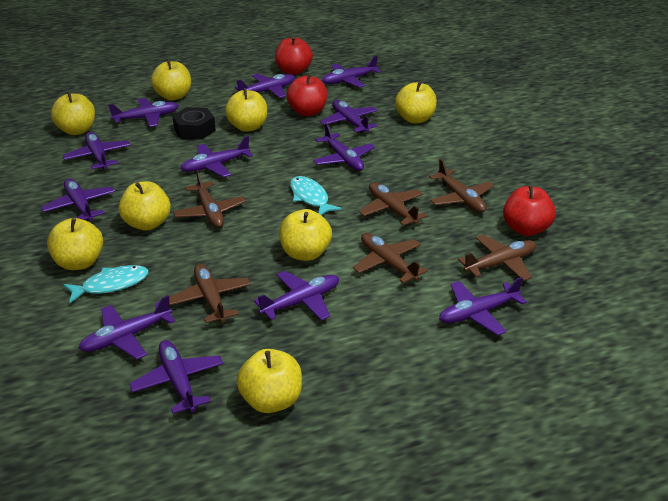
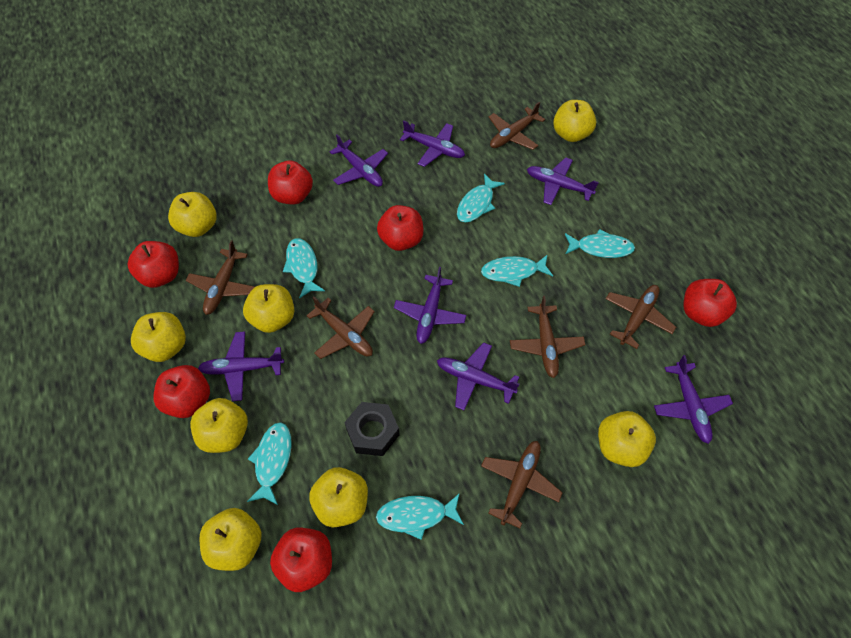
purple plane: 12 -> 7
red apple: 3 -> 6
turquoise fish: 2 -> 6

